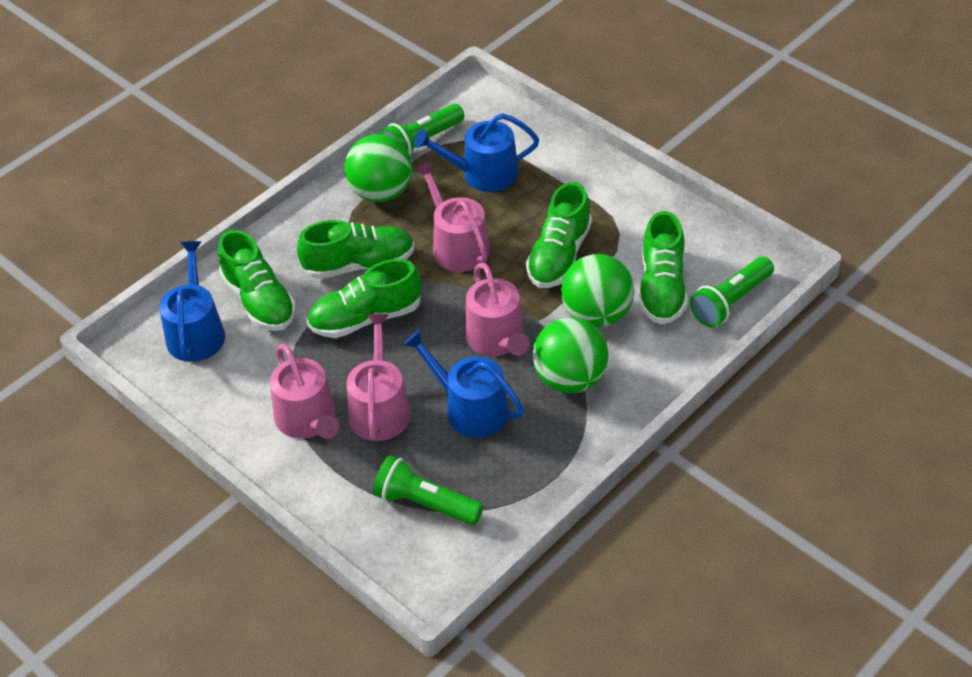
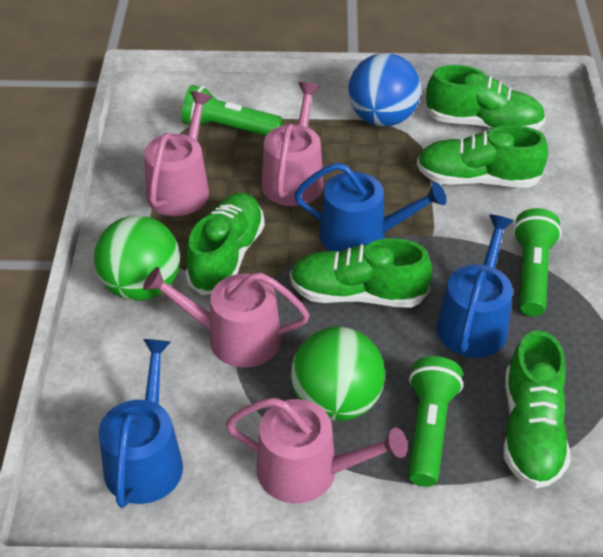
blue ball: 0 -> 1
green ball: 3 -> 2

